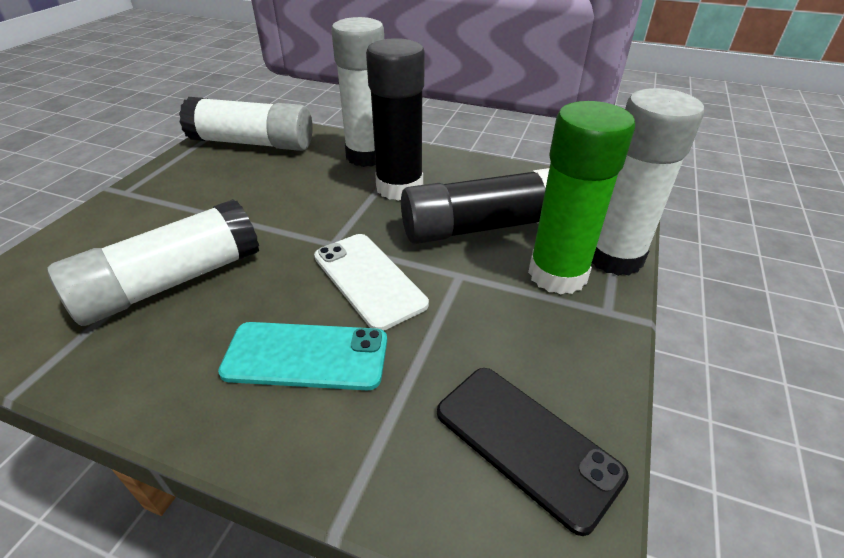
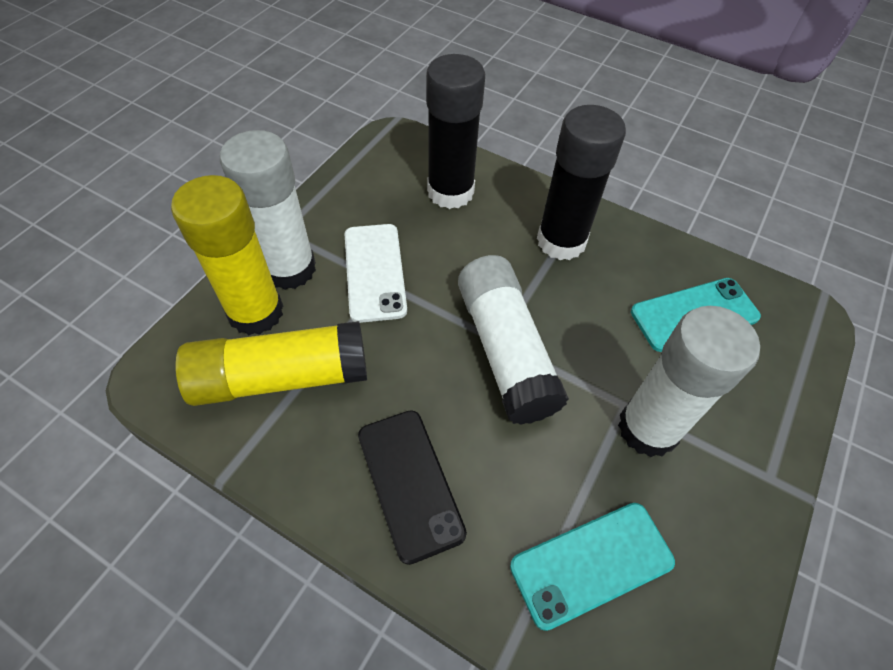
green glue stick: 1 -> 0
turquoise phone: 1 -> 2
white glue stick: 4 -> 3
yellow glue stick: 0 -> 2

